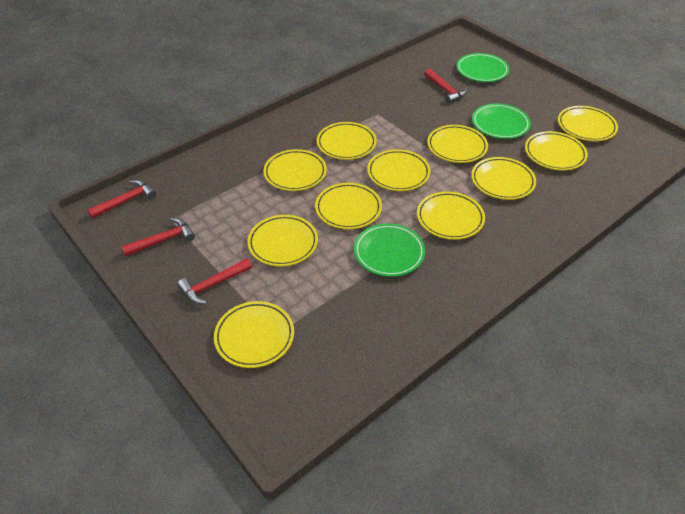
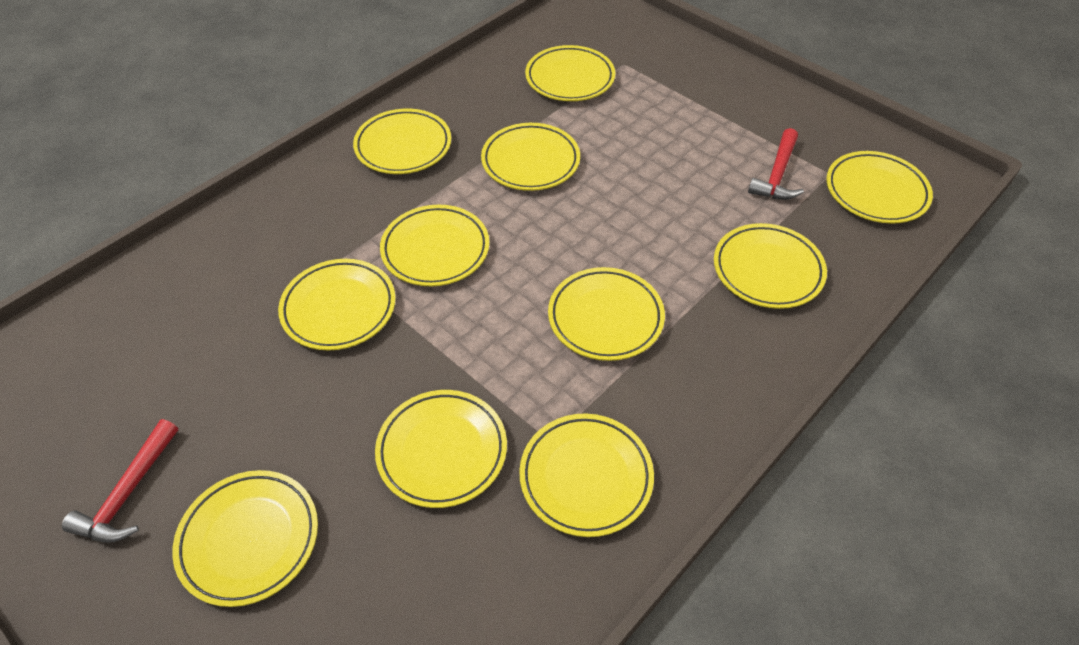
green plate: 3 -> 0
red hammer: 4 -> 2

